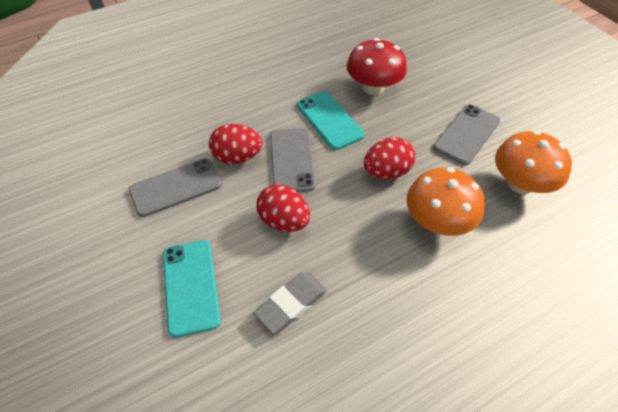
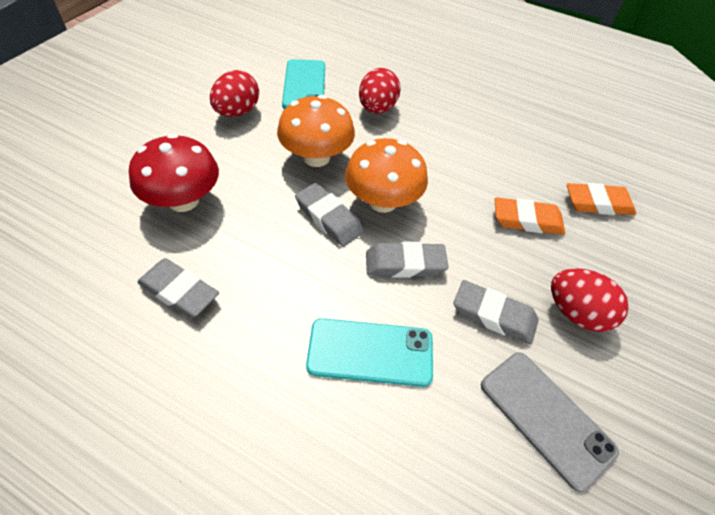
grey eraser: 1 -> 4
grey phone: 3 -> 1
orange eraser: 0 -> 2

